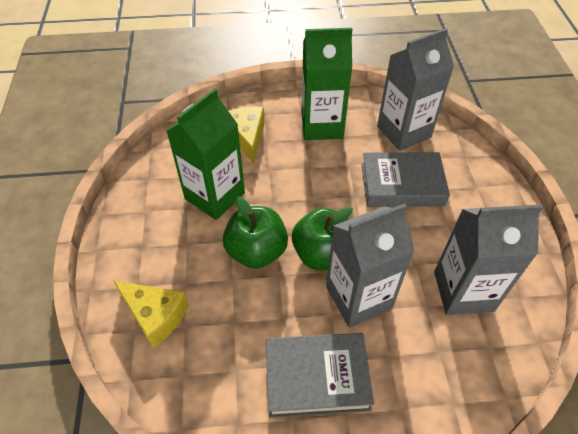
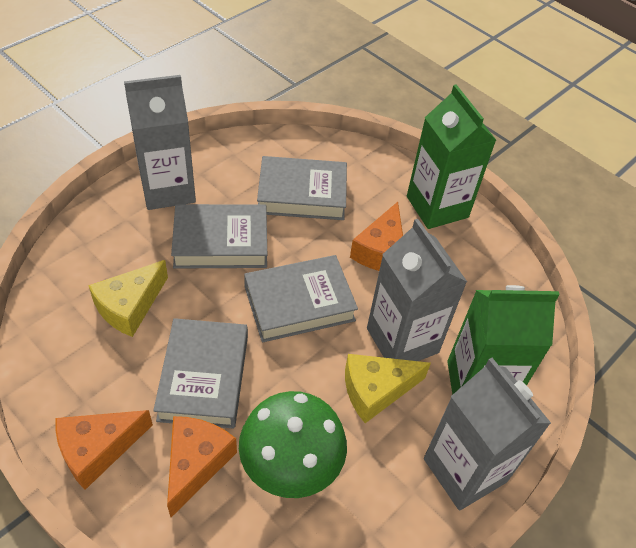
green apple: 2 -> 0
green mushroom: 0 -> 1
grey book: 2 -> 4
orange cheese: 0 -> 3

